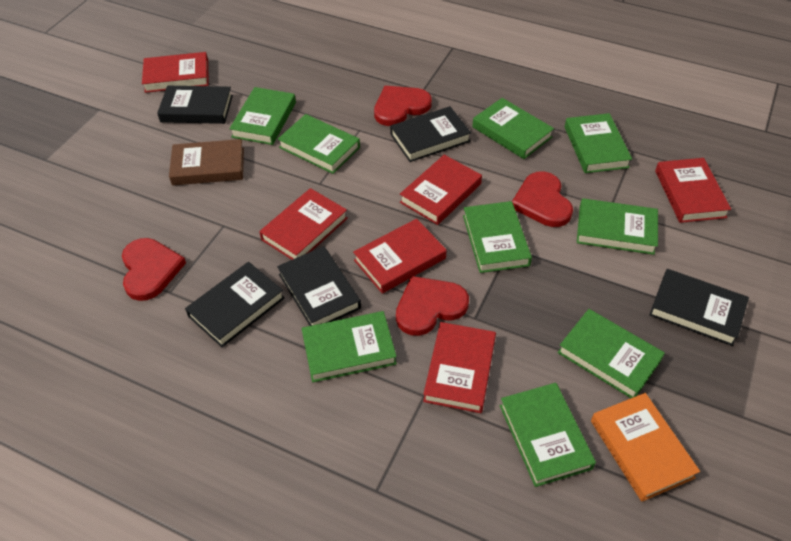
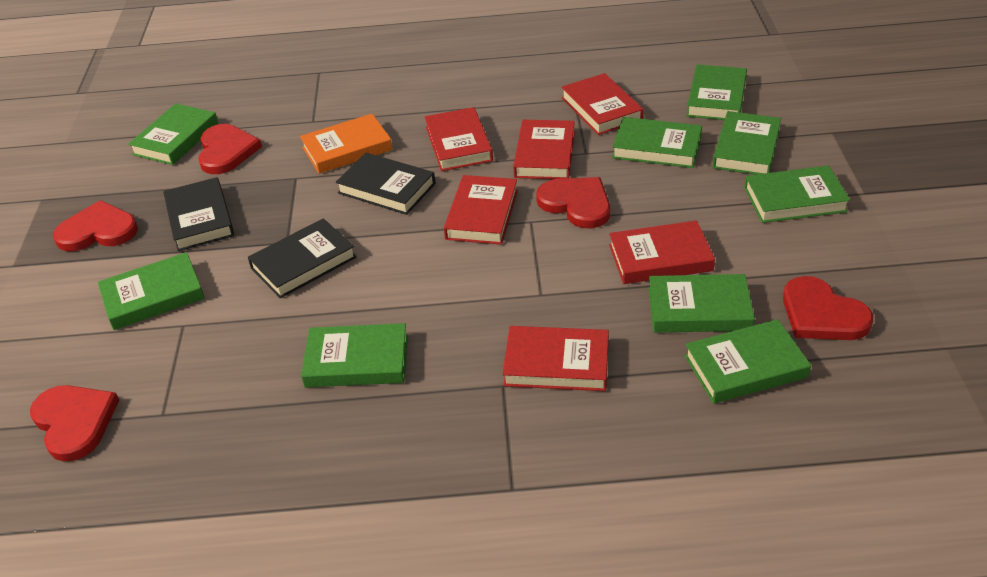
black book: 5 -> 3
brown book: 1 -> 0
red heart: 4 -> 5

